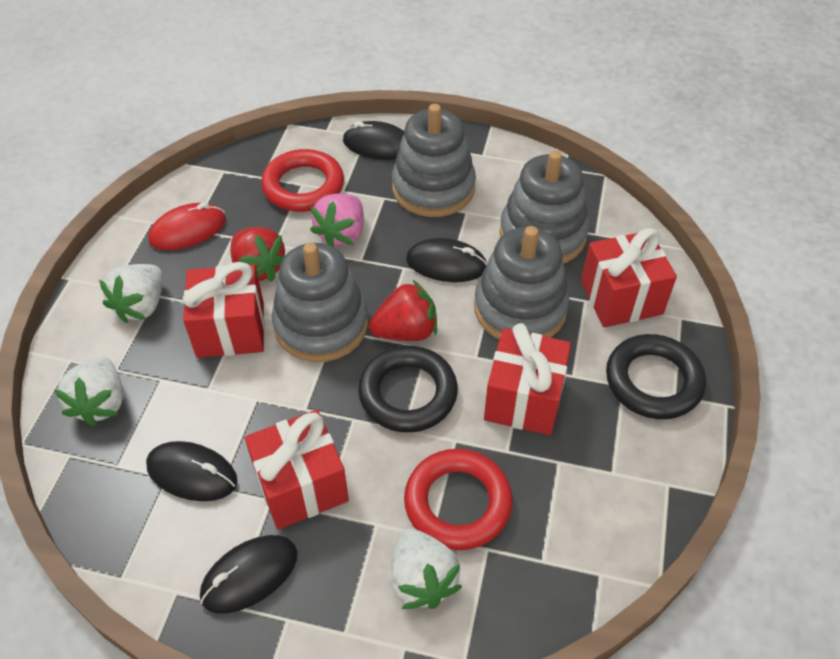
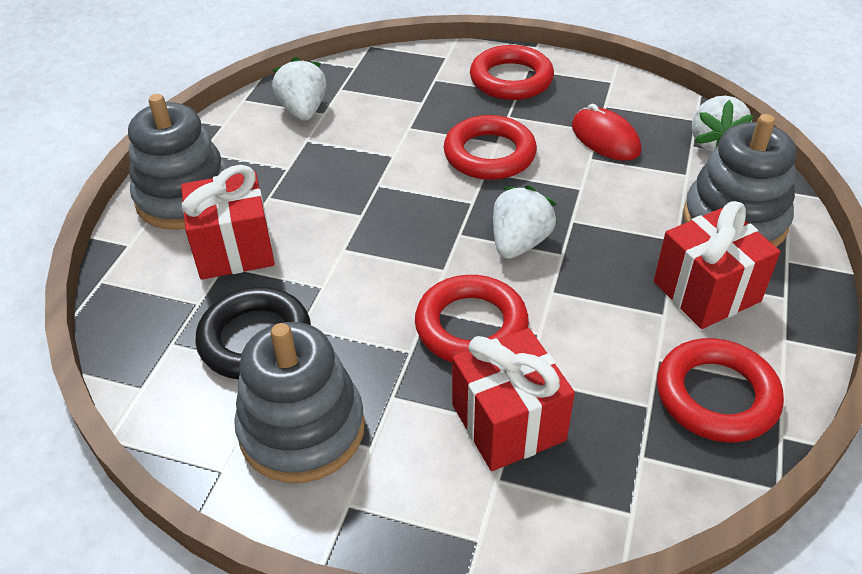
black mouse: 4 -> 0
black ring: 2 -> 1
grey stacking toy: 4 -> 3
pink strawberry: 1 -> 0
red gift: 4 -> 3
red ring: 2 -> 4
red strawberry: 2 -> 0

